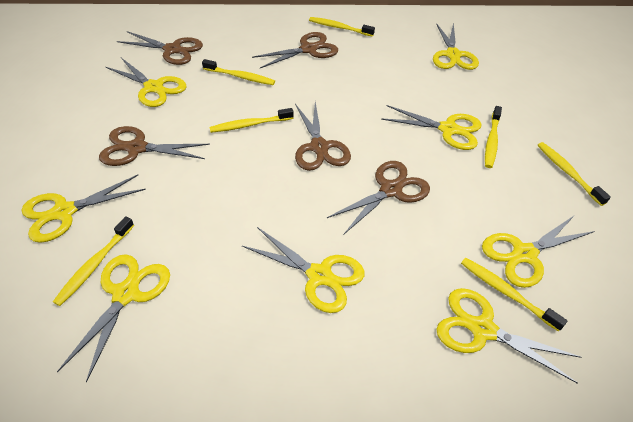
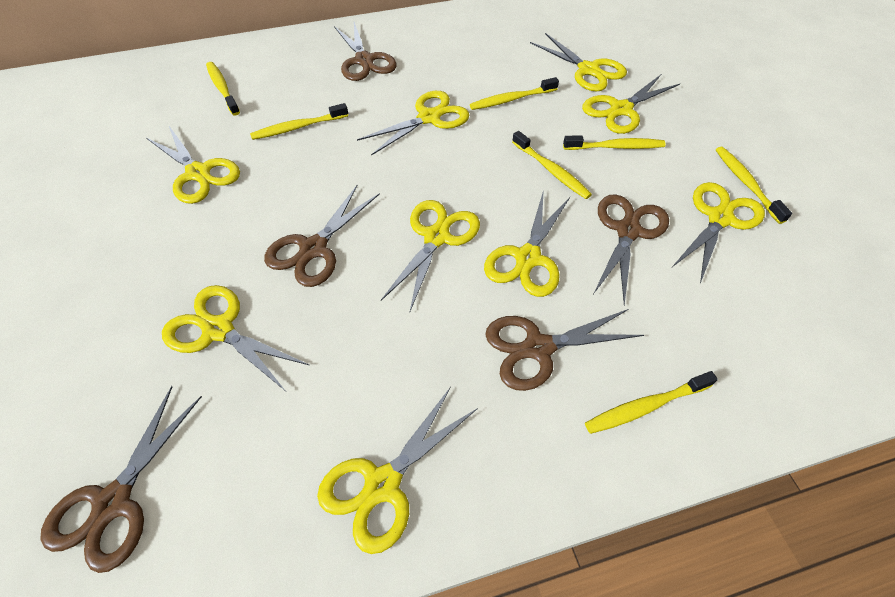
yellow scissors: 8 -> 9

